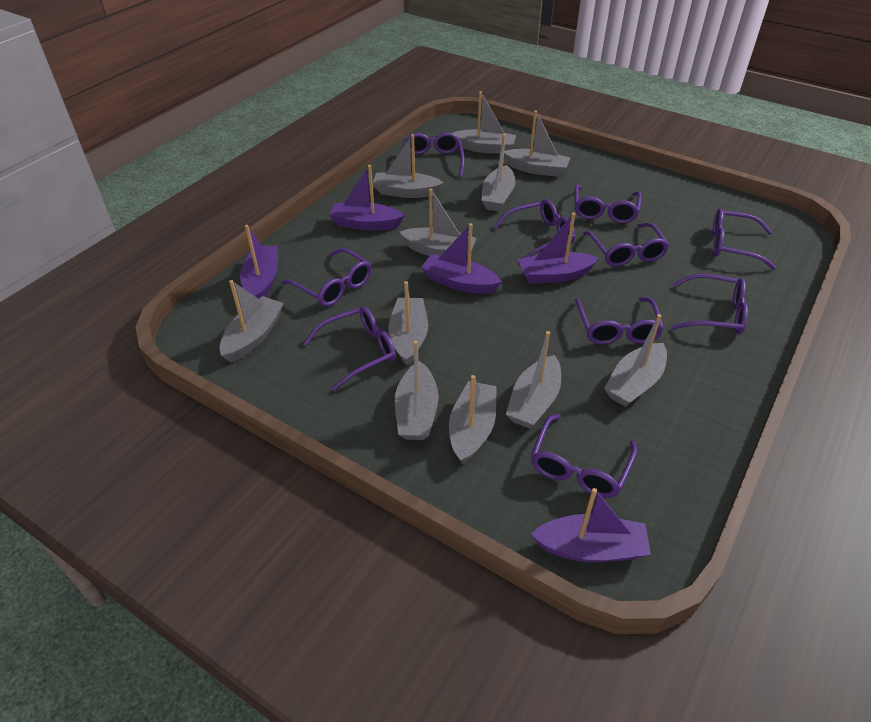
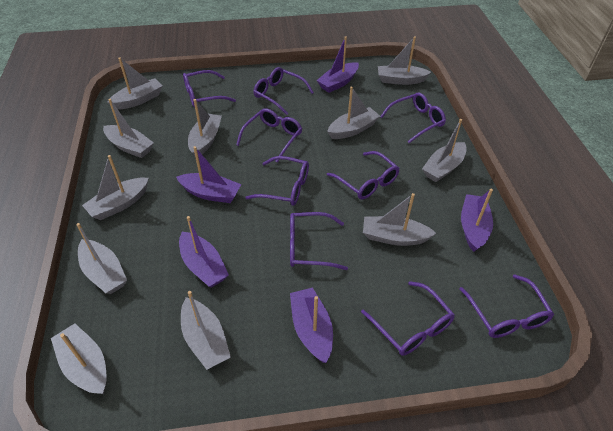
purple glasses: 10 -> 9

